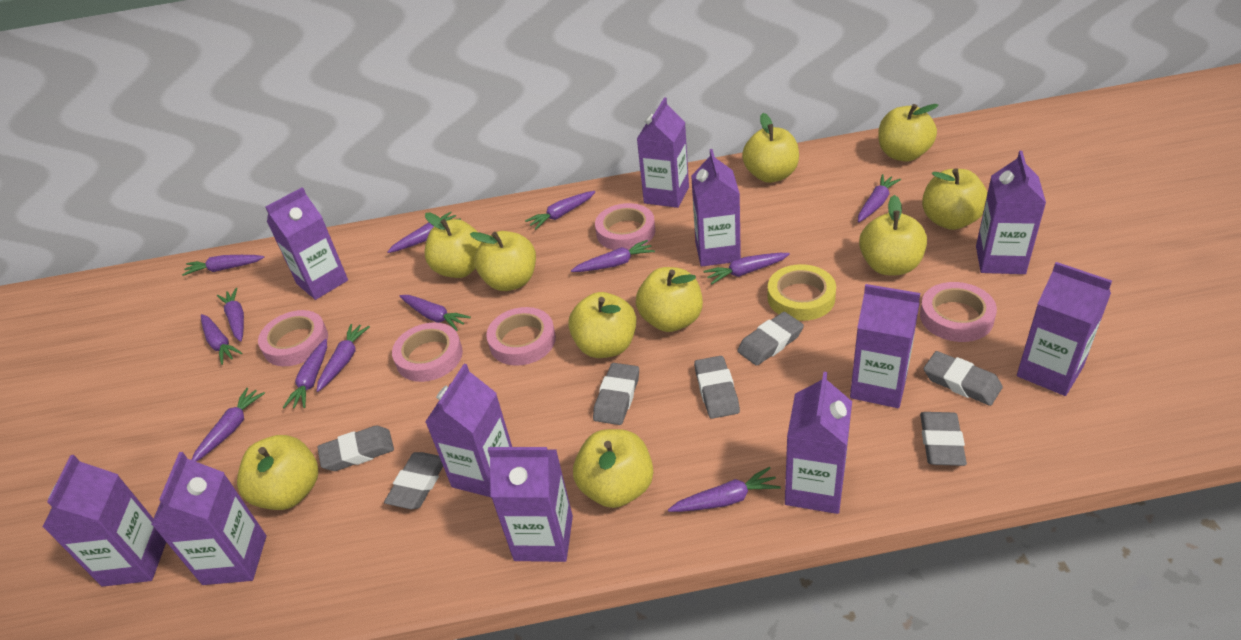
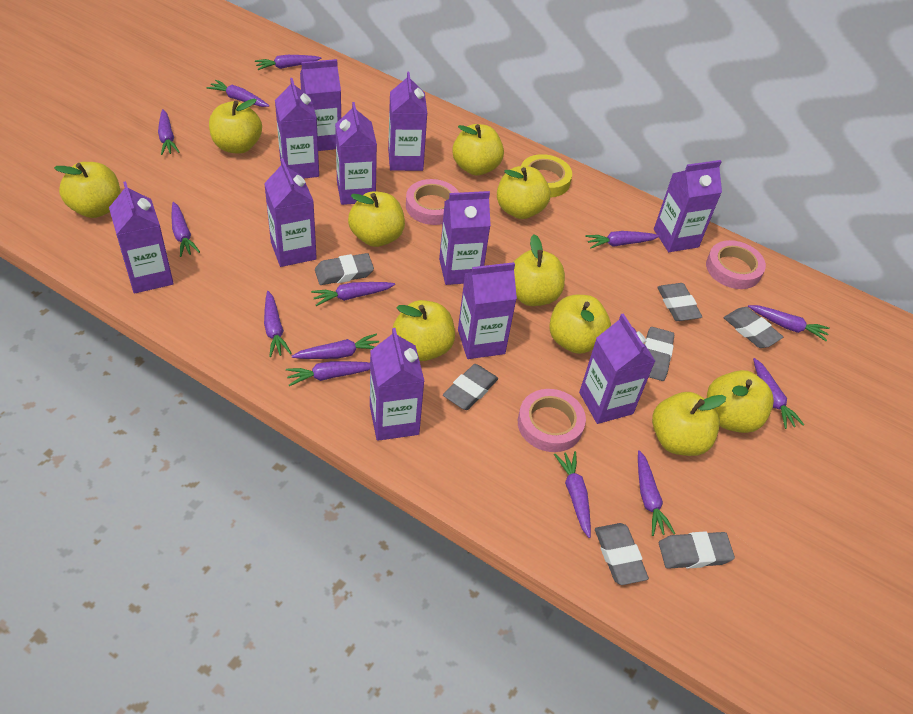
pink tape: 5 -> 3

